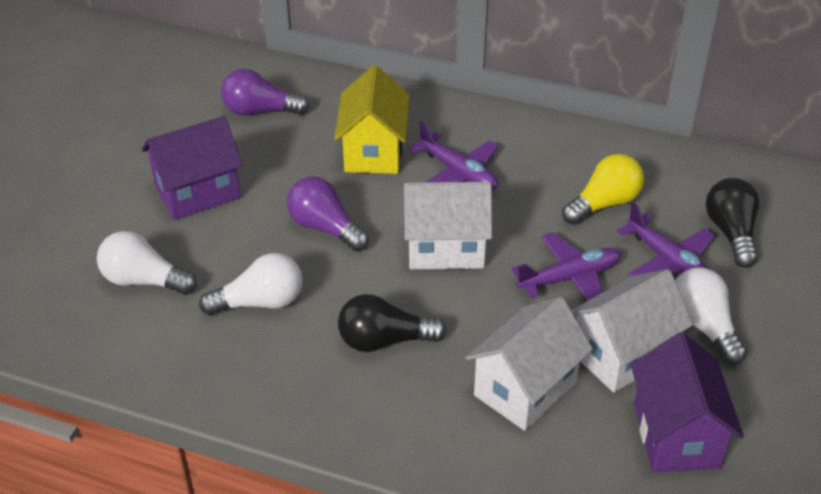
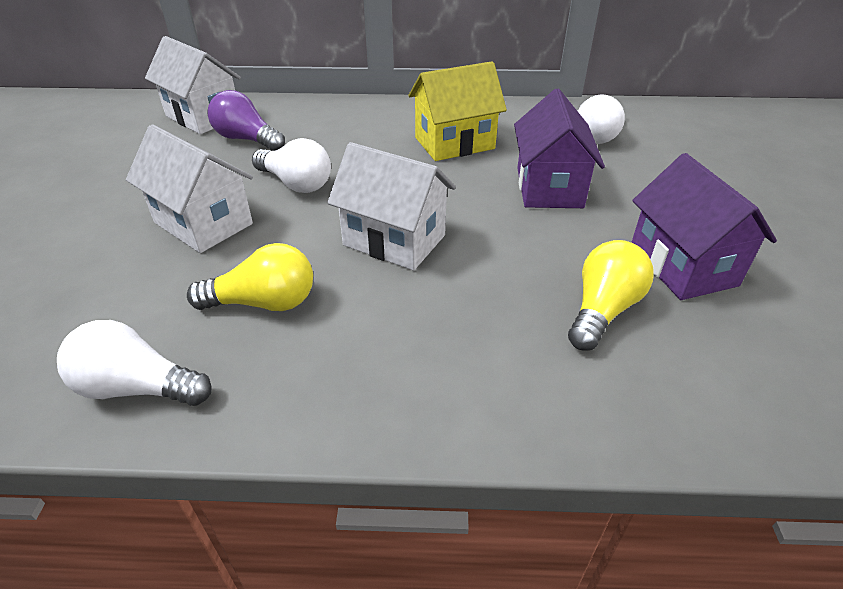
black light bulb: 2 -> 0
purple light bulb: 2 -> 1
purple plane: 3 -> 0
yellow light bulb: 1 -> 2

